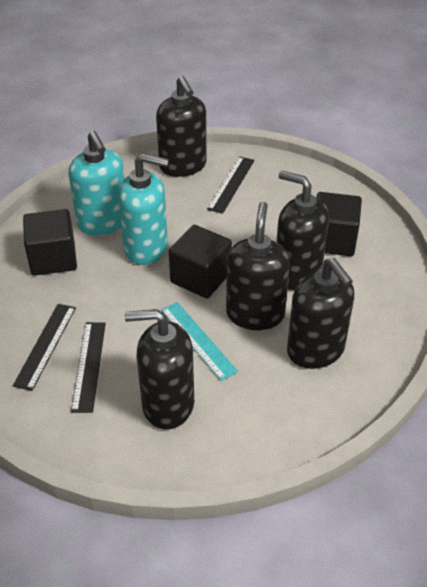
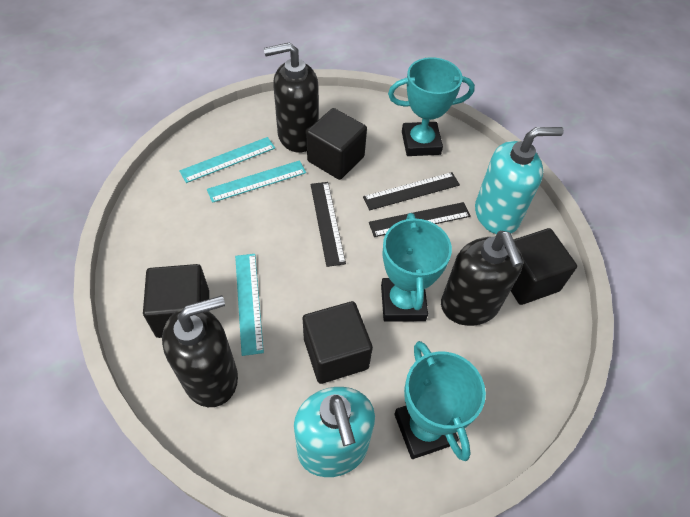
black cube: 3 -> 4
black soap dispenser: 5 -> 3
turquoise ruler: 1 -> 3
turquoise trophy: 0 -> 3

